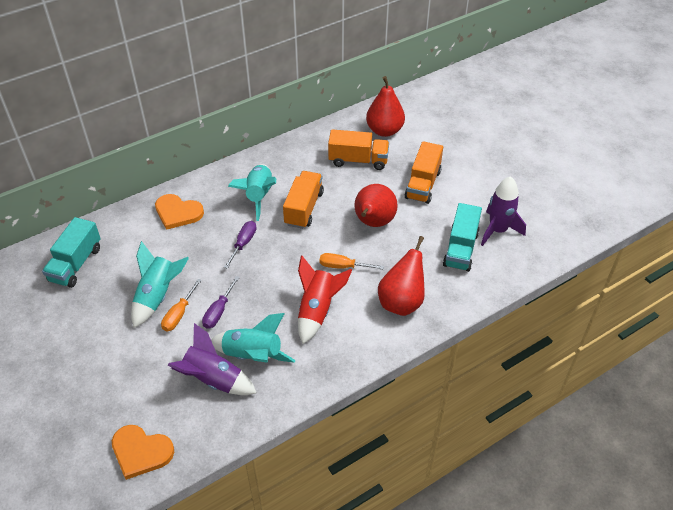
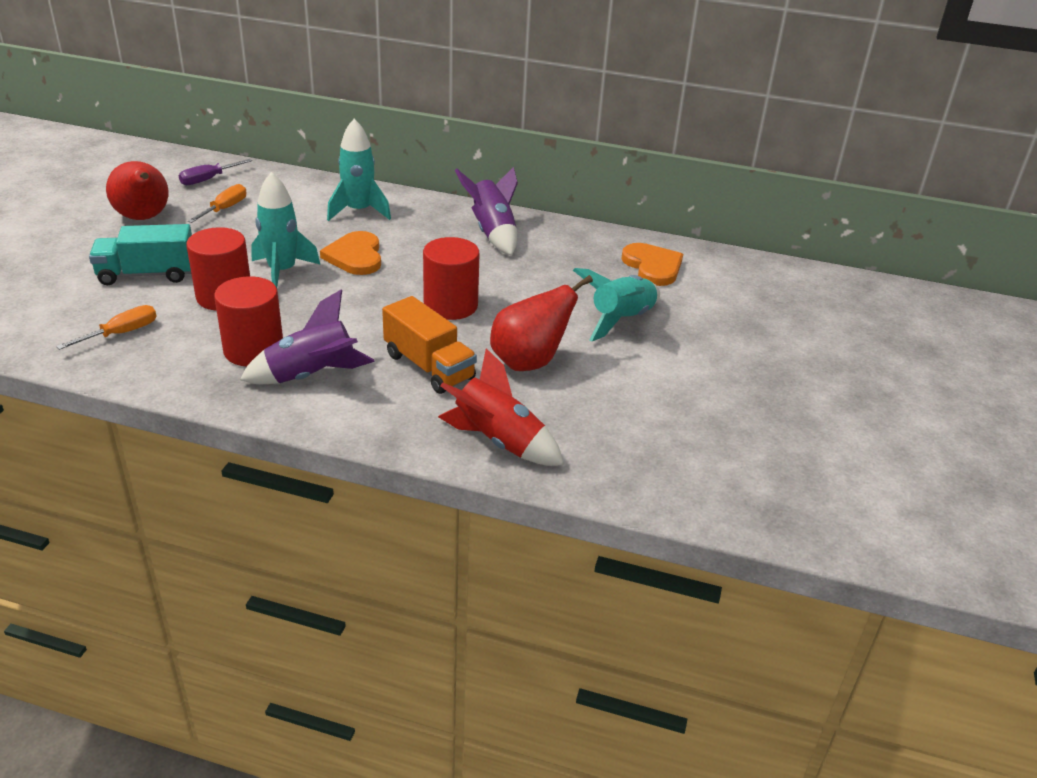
orange truck: 3 -> 1
purple screwdriver: 2 -> 1
red cylinder: 0 -> 3
red pear: 3 -> 2
turquoise truck: 2 -> 1

